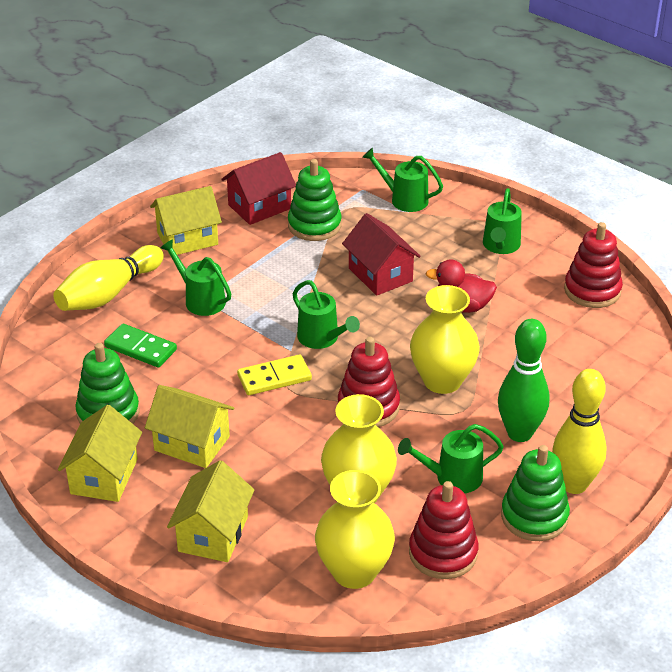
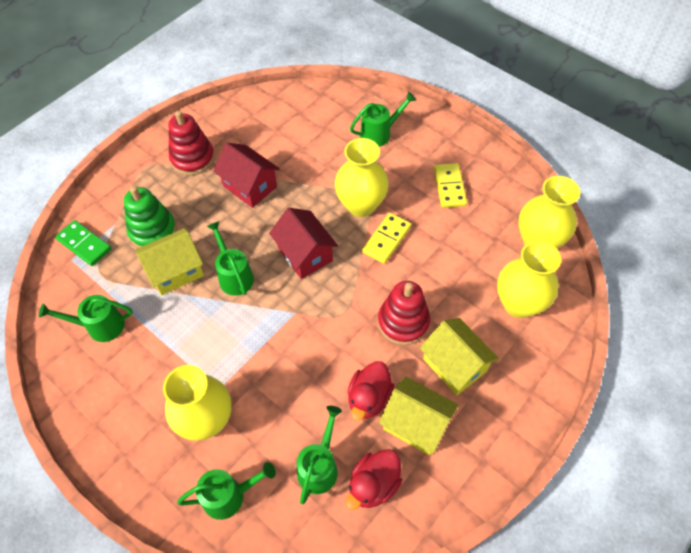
green bowling pin: 1 -> 0
green stacking toy: 3 -> 1
red duck: 1 -> 2
red stacking toy: 3 -> 2
yellow bowling pin: 2 -> 0
yellow domino: 1 -> 2
yellow house: 4 -> 3
yellow vase: 3 -> 4

